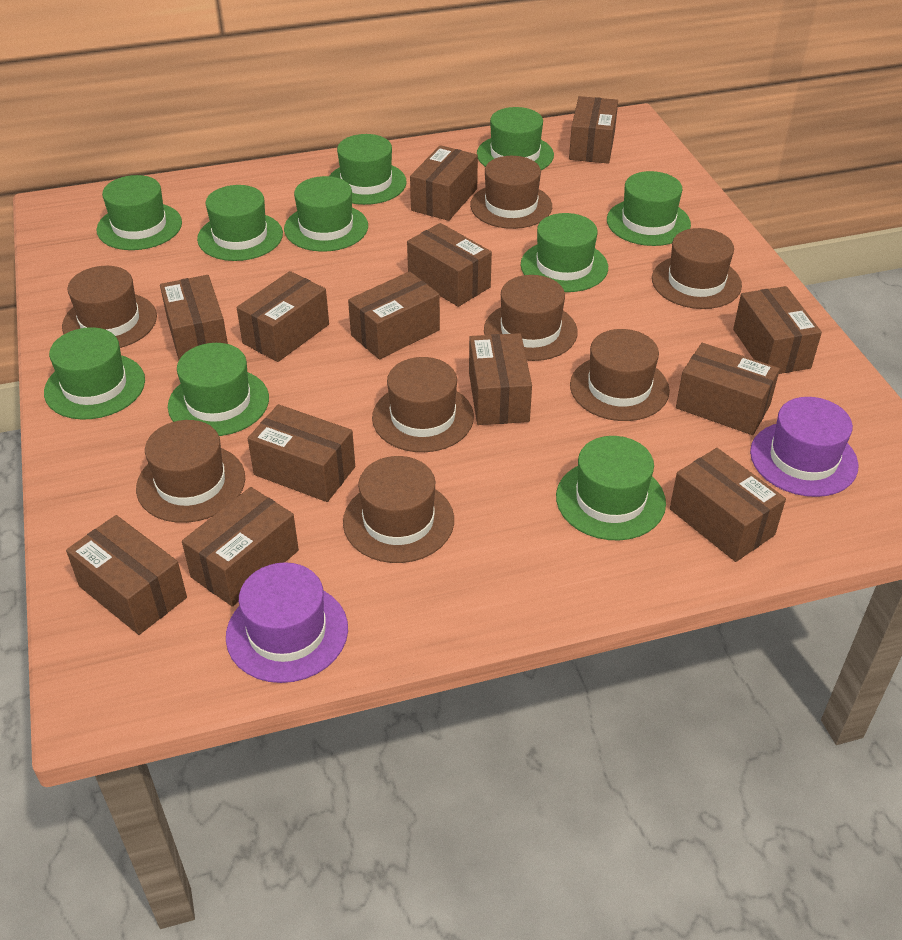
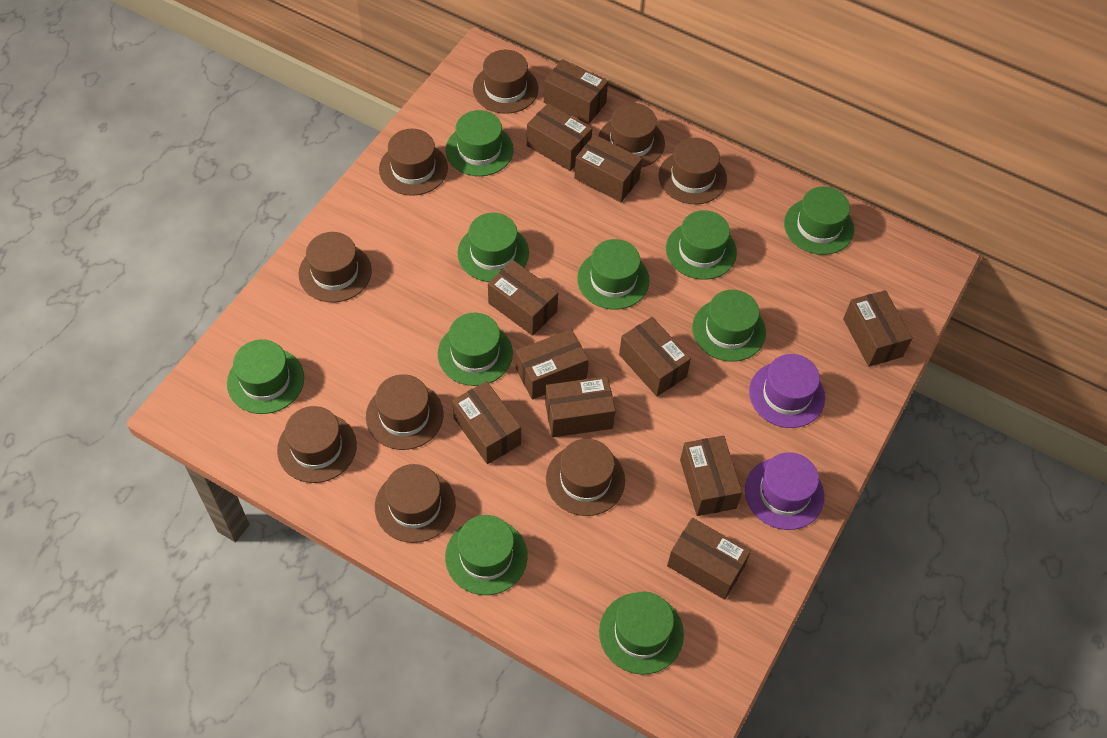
brown box: 13 -> 11
brown hat: 8 -> 9

